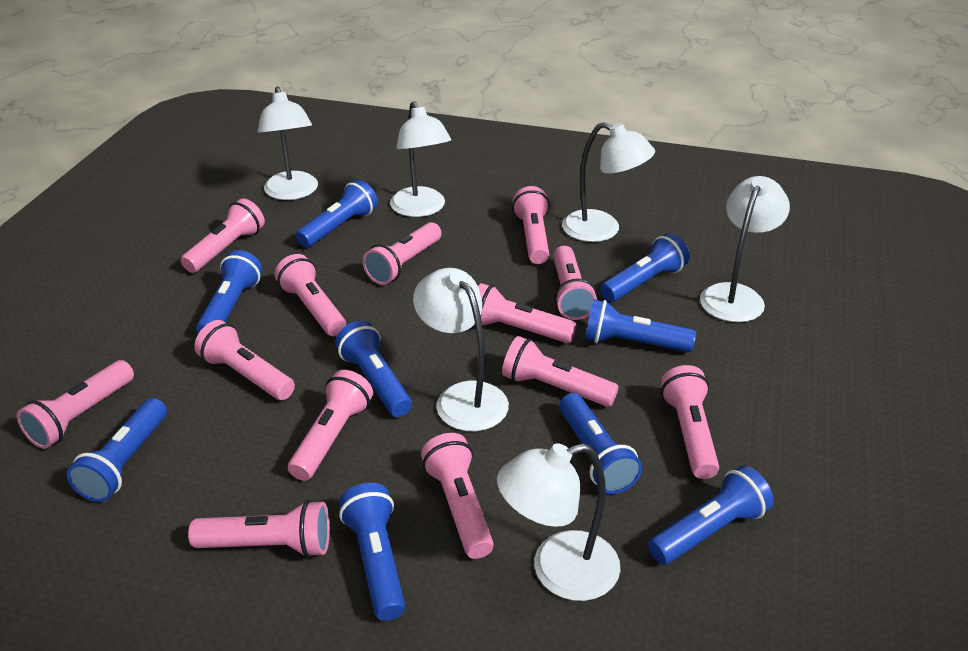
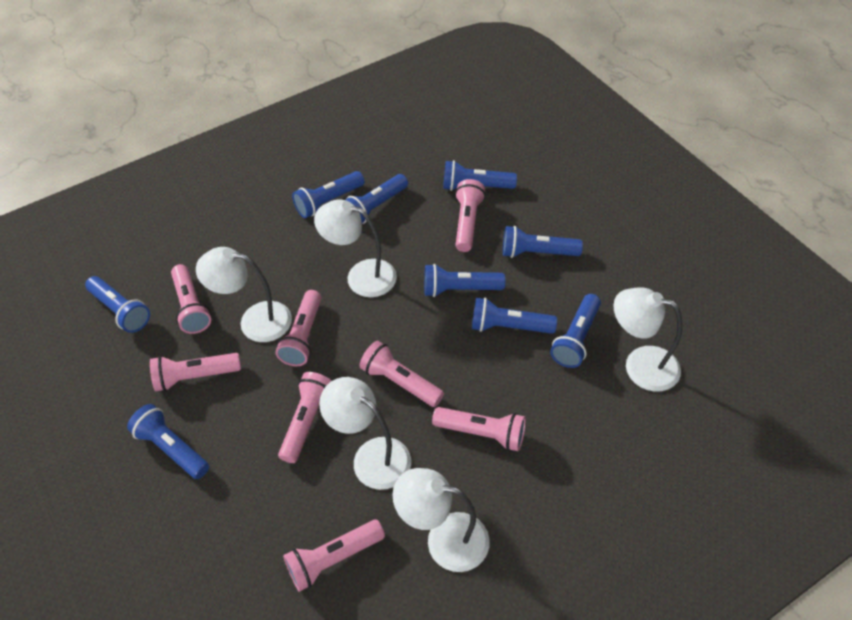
pink flashlight: 13 -> 8
white lamp: 6 -> 5

